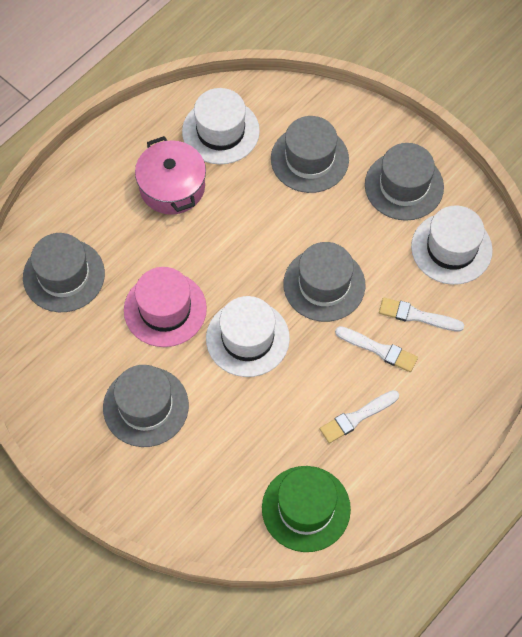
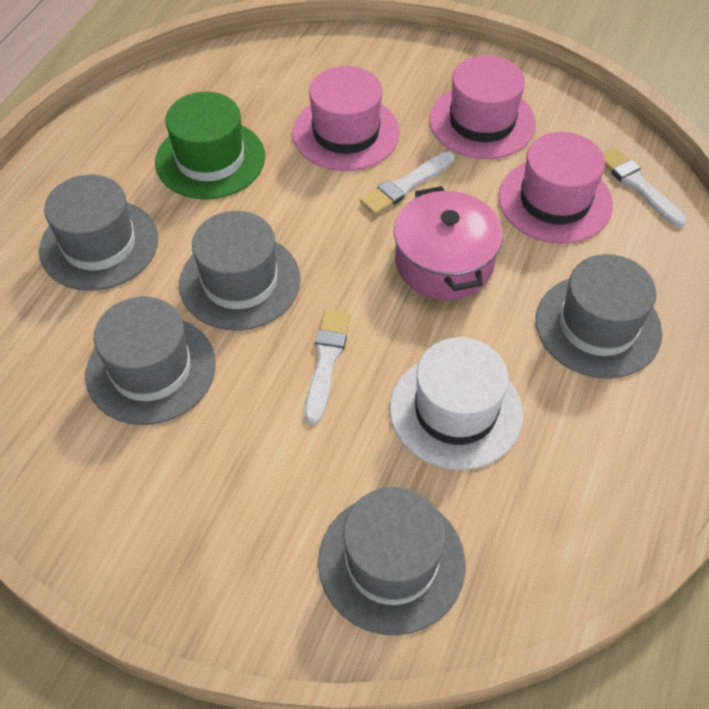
pink hat: 1 -> 3
white hat: 3 -> 1

